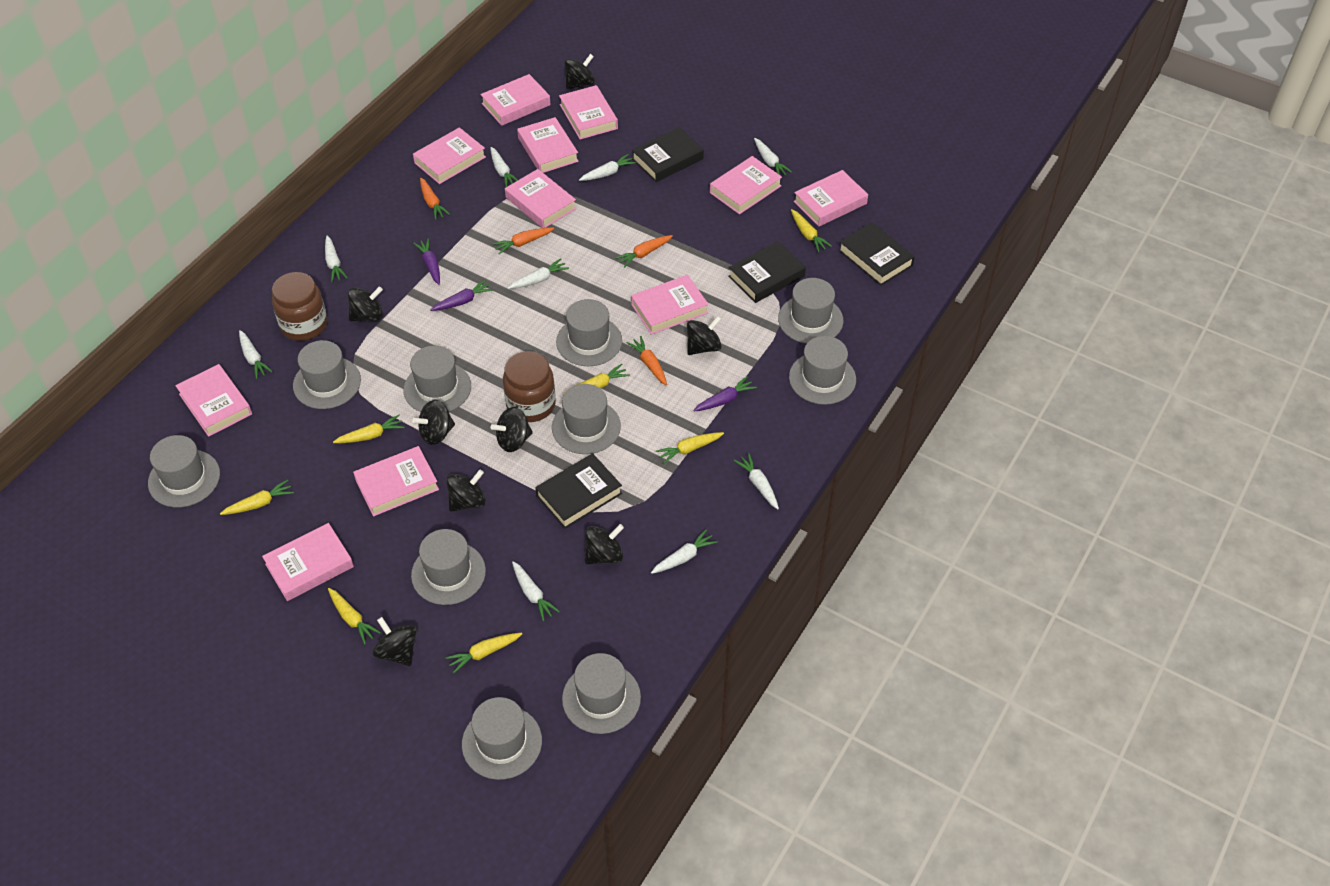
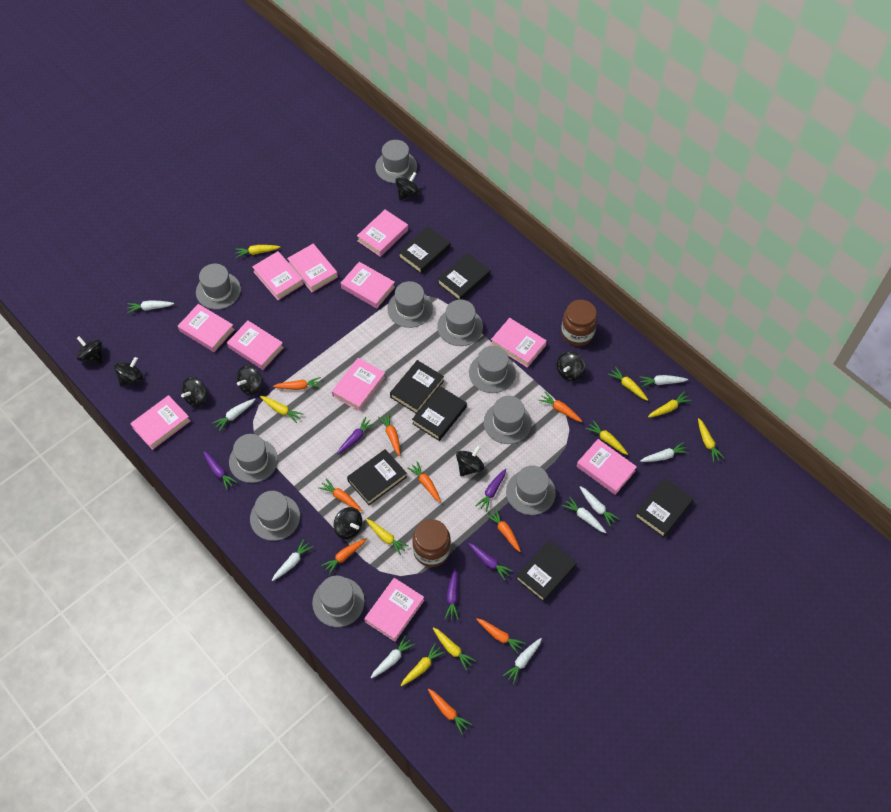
black book: 4 -> 7
orange carrot: 4 -> 9
purple carrot: 3 -> 5
yellow carrot: 7 -> 9

